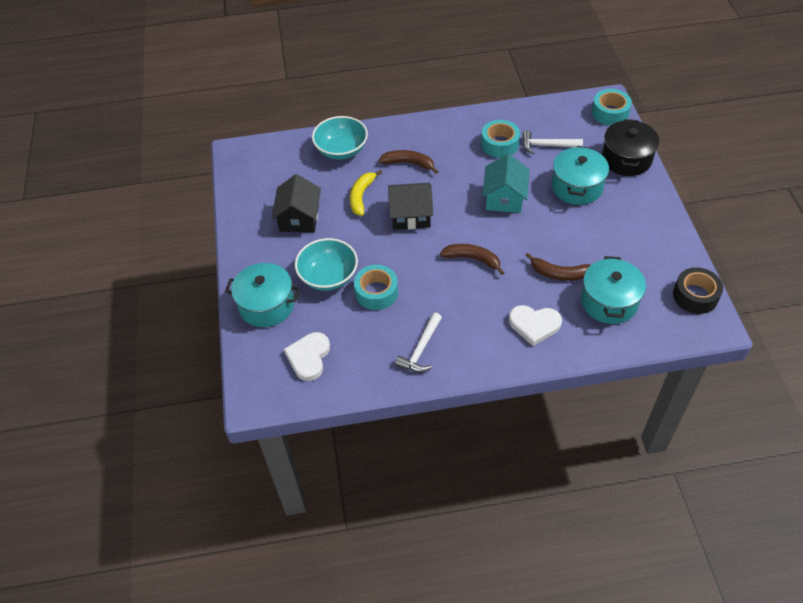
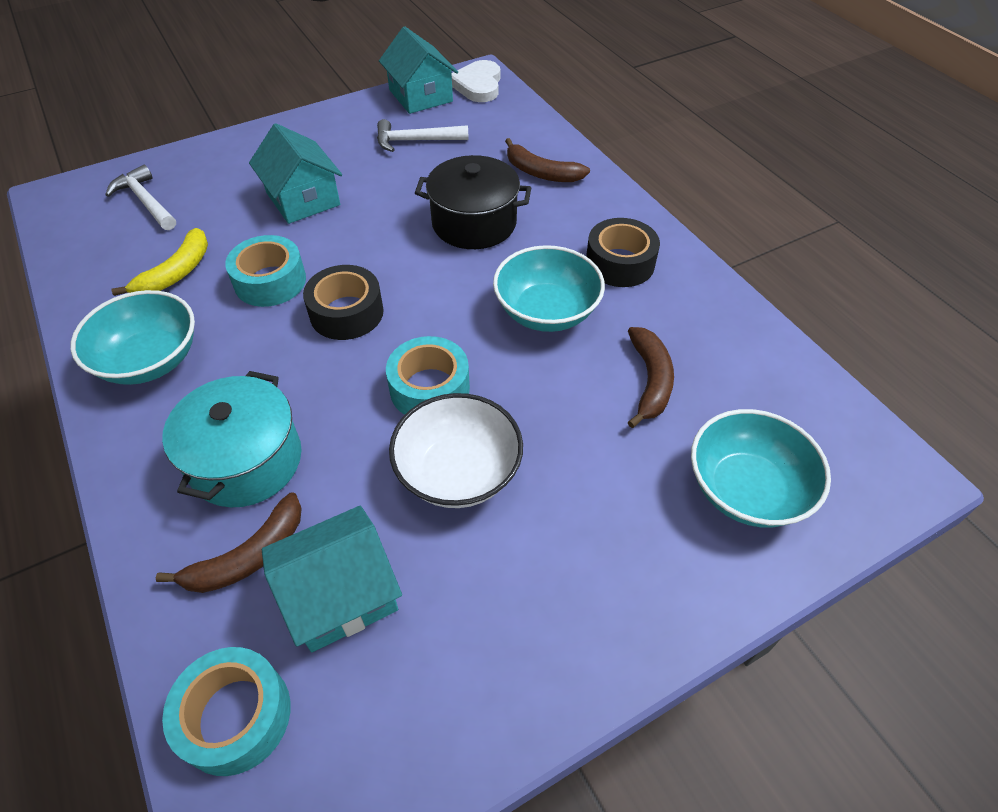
black house: 2 -> 0
black tape: 1 -> 2
turquoise bowl: 2 -> 3
turquoise house: 1 -> 3
turquoise pot: 3 -> 1
white bowl: 0 -> 1
white heart: 2 -> 1

